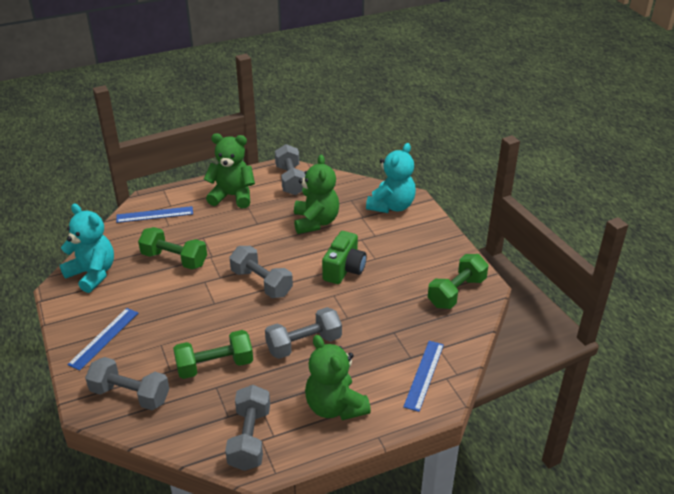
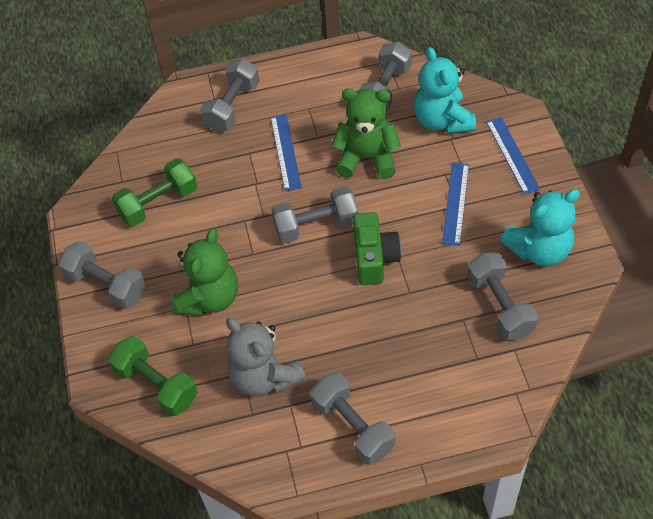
green dumbbell: 3 -> 2
green teddy bear: 3 -> 2
grey dumbbell: 5 -> 6
grey teddy bear: 0 -> 1

